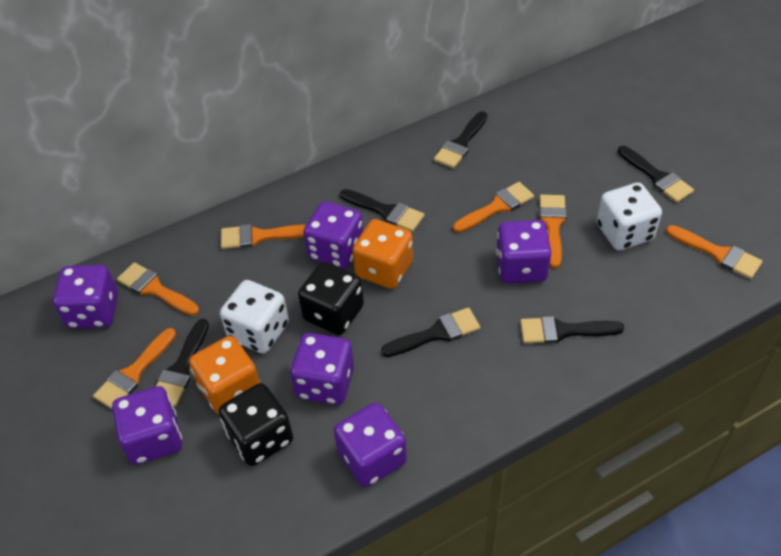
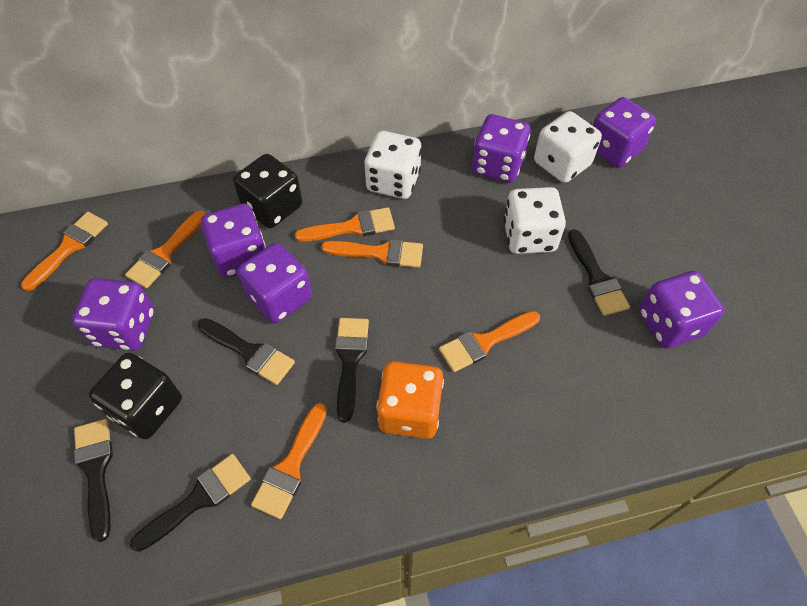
black brush: 6 -> 5
orange dice: 2 -> 1
white dice: 2 -> 3

